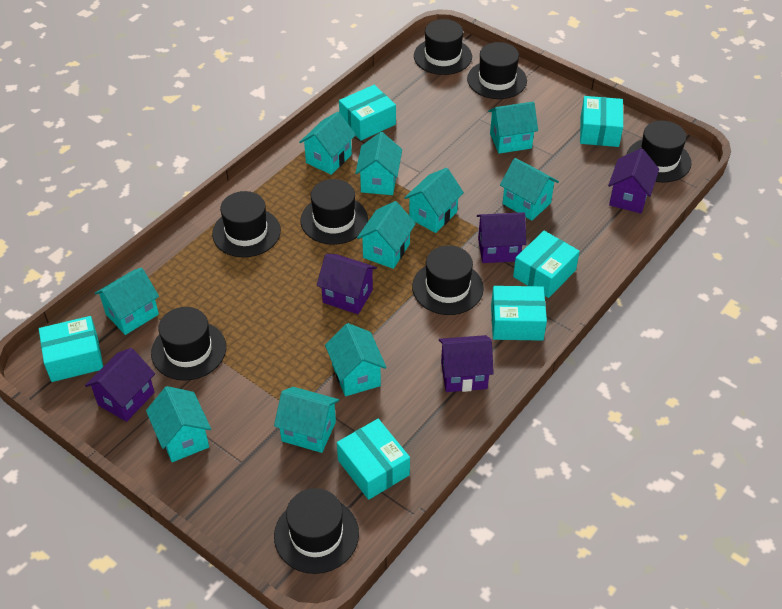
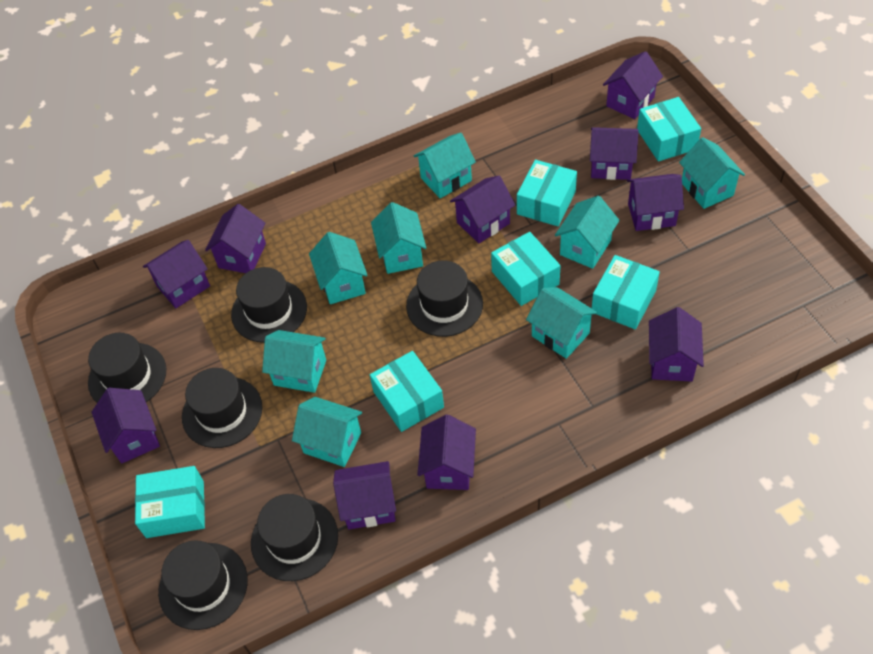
black hat: 8 -> 6
purple house: 5 -> 10
turquoise house: 10 -> 8

